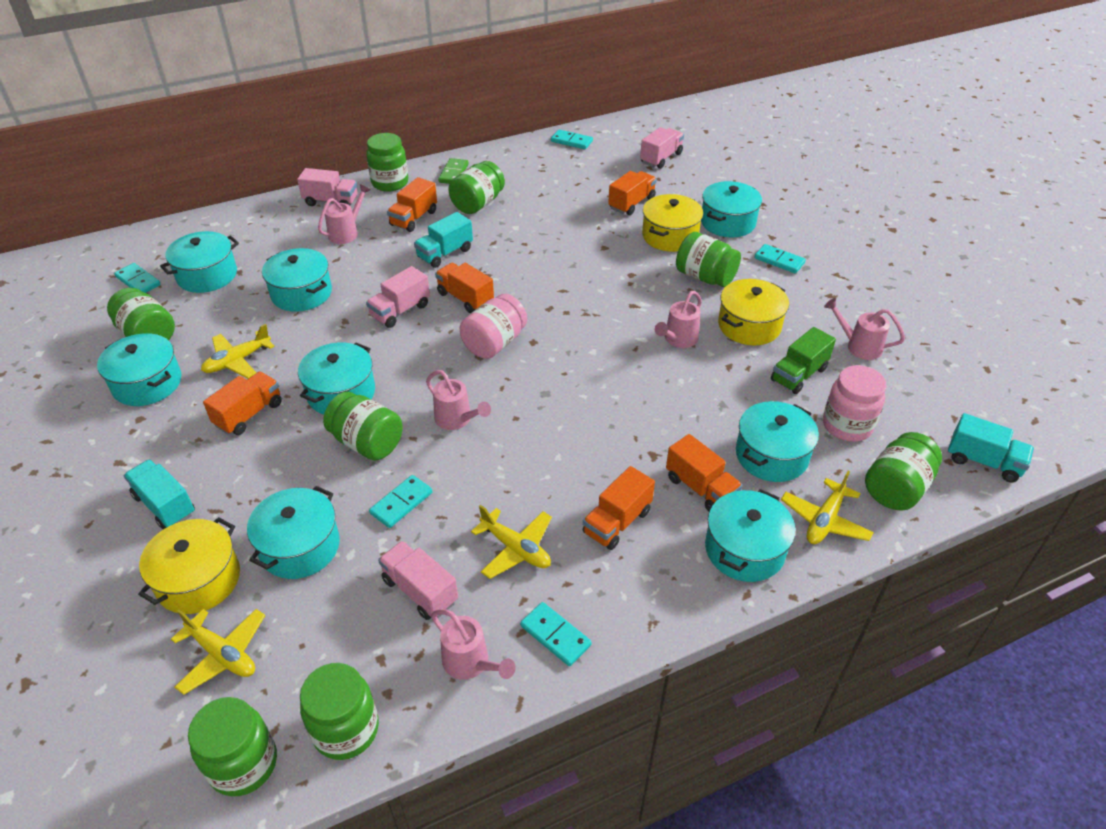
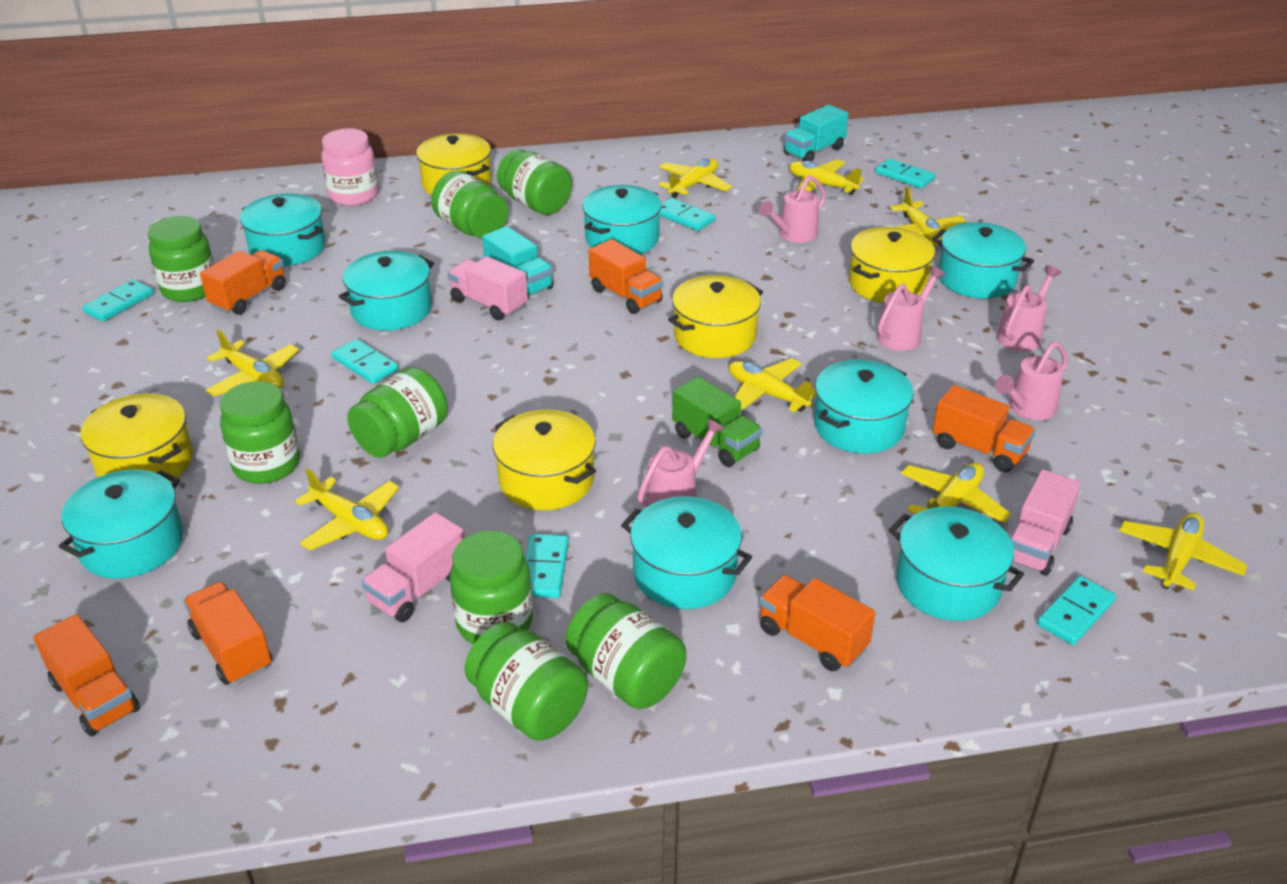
green domino: 1 -> 0
pink jar: 2 -> 1
pink truck: 4 -> 3
turquoise domino: 5 -> 6
turquoise truck: 3 -> 2
yellow plane: 4 -> 8
yellow pot: 3 -> 5

